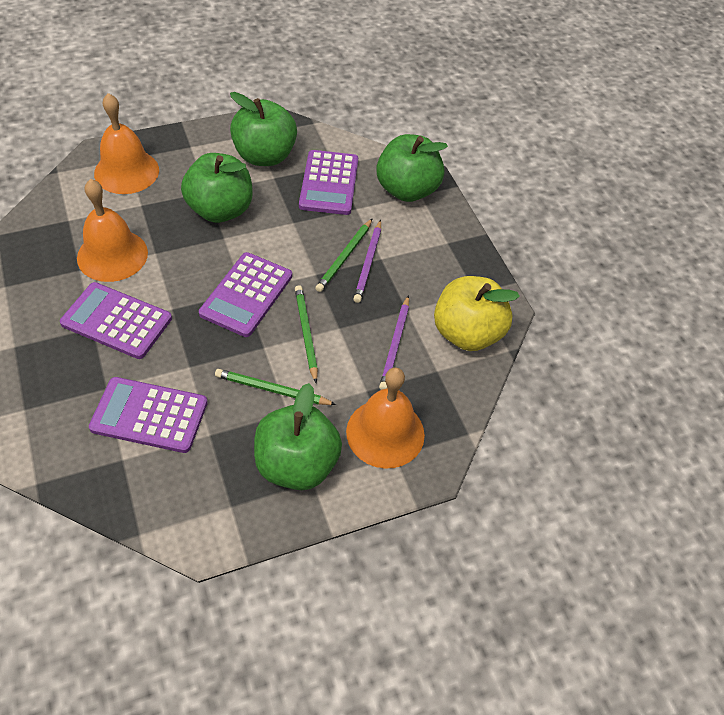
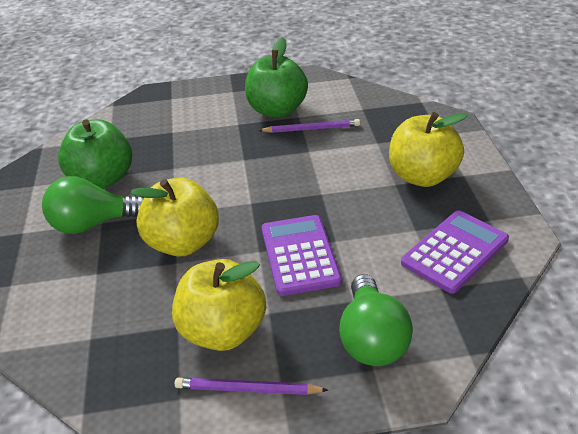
green apple: 4 -> 2
green light bulb: 0 -> 2
green pencil: 3 -> 0
orange bell: 3 -> 0
purple calculator: 4 -> 2
yellow apple: 1 -> 3

